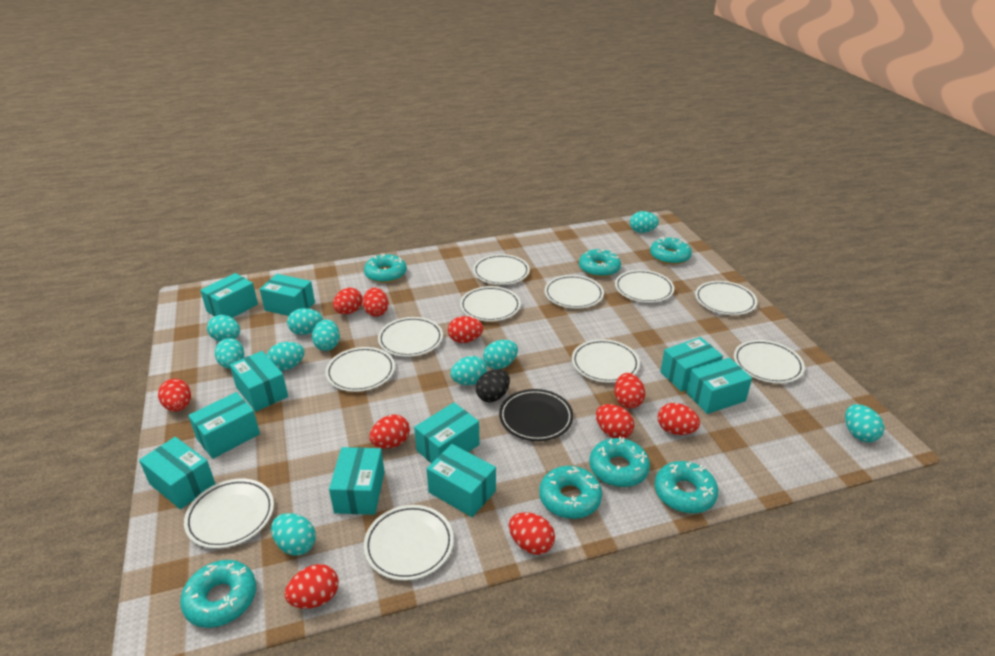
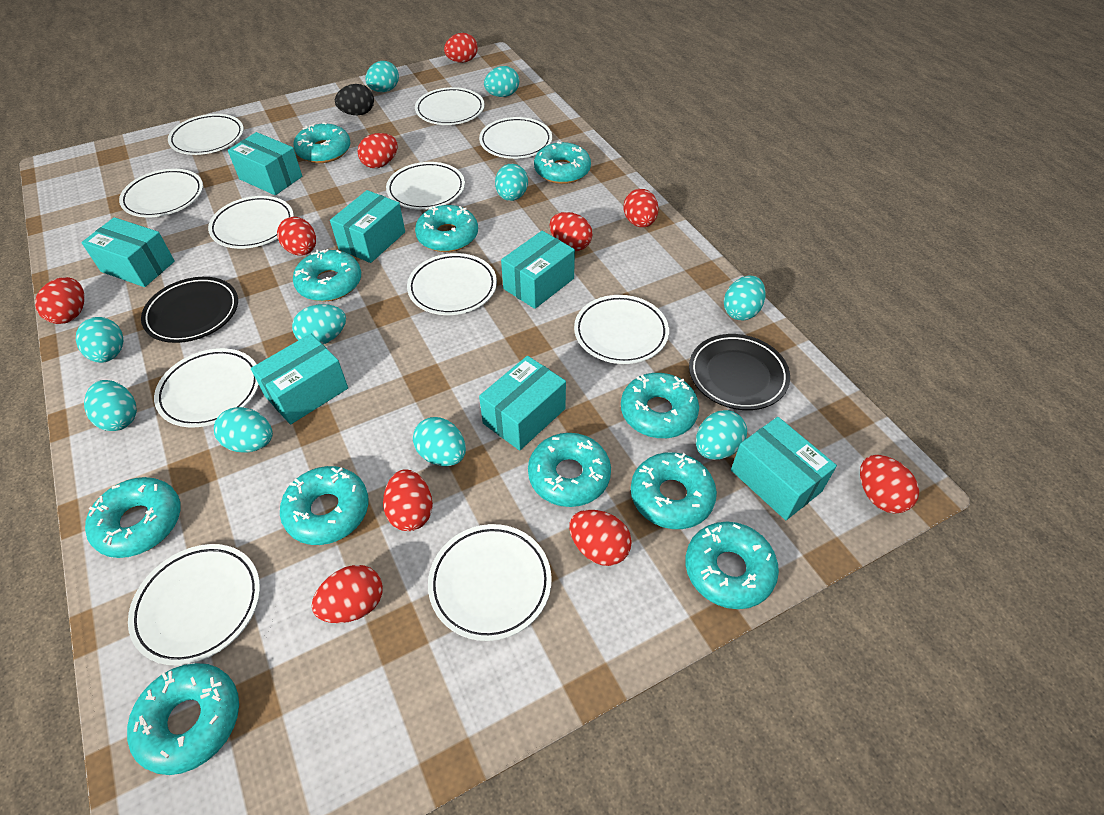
black plate: 1 -> 2
turquoise box: 10 -> 7
turquoise donut: 7 -> 11

